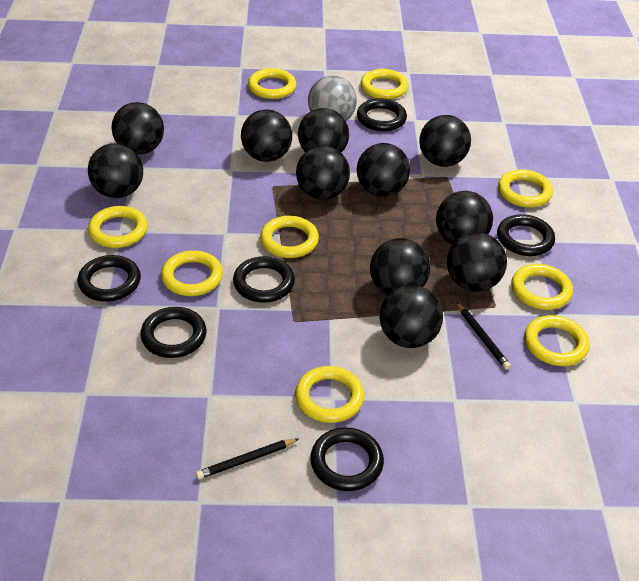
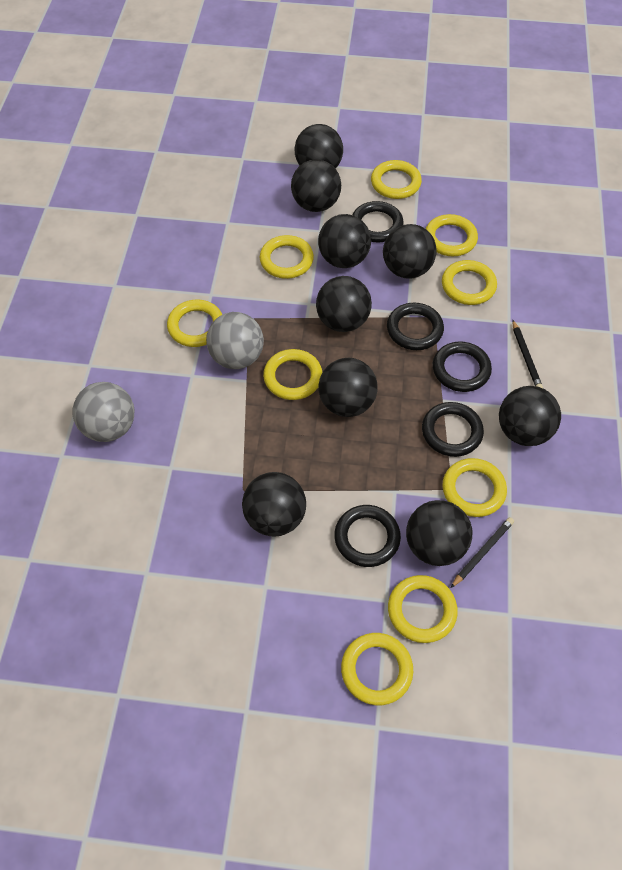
black ball: 11 -> 9
black ring: 6 -> 5
grey ball: 1 -> 2

